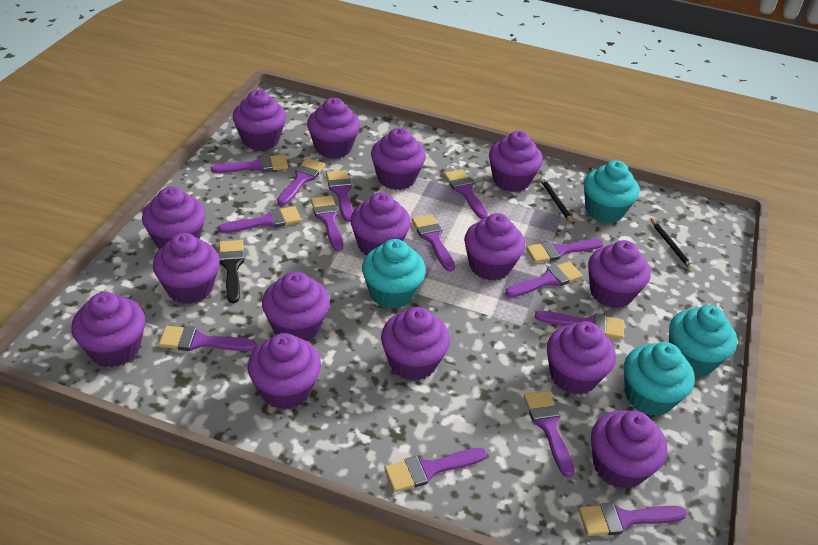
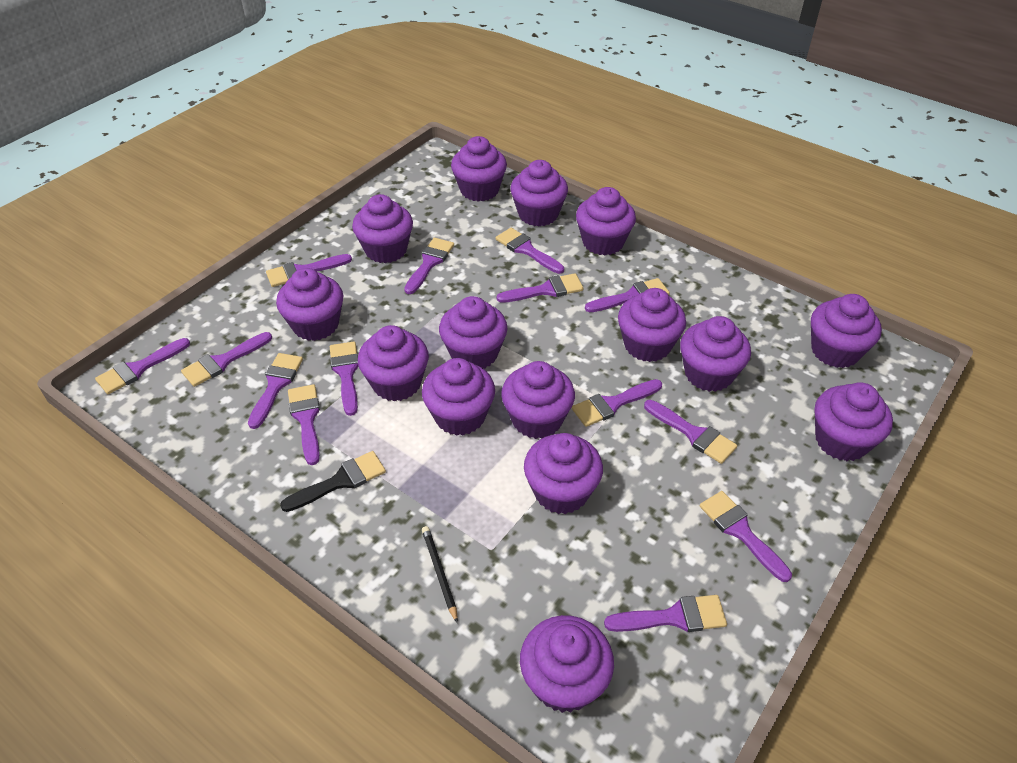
black pencil: 2 -> 1
turquoise cupcake: 4 -> 0

